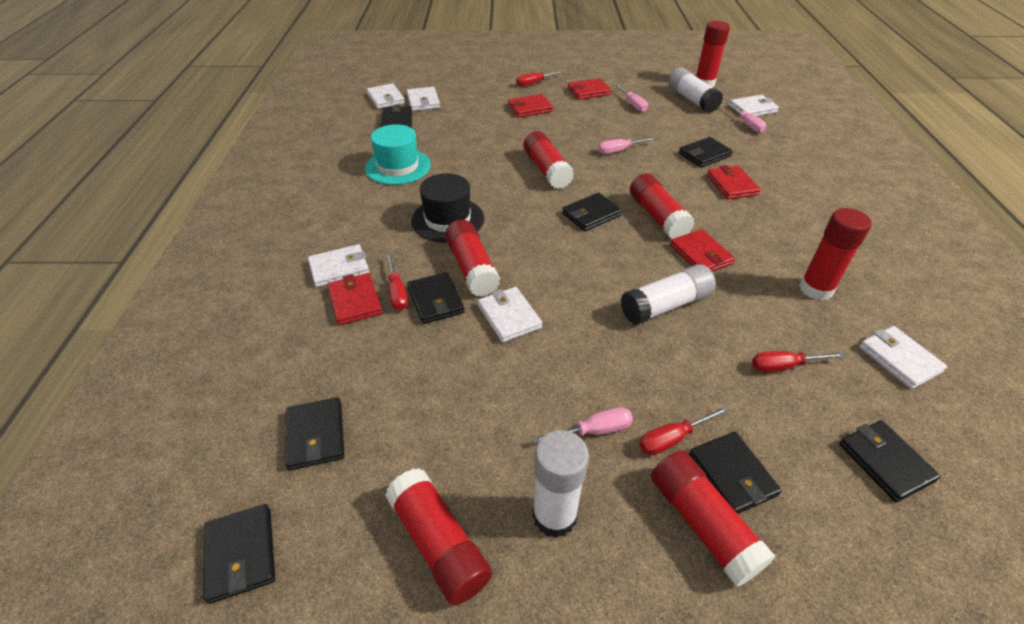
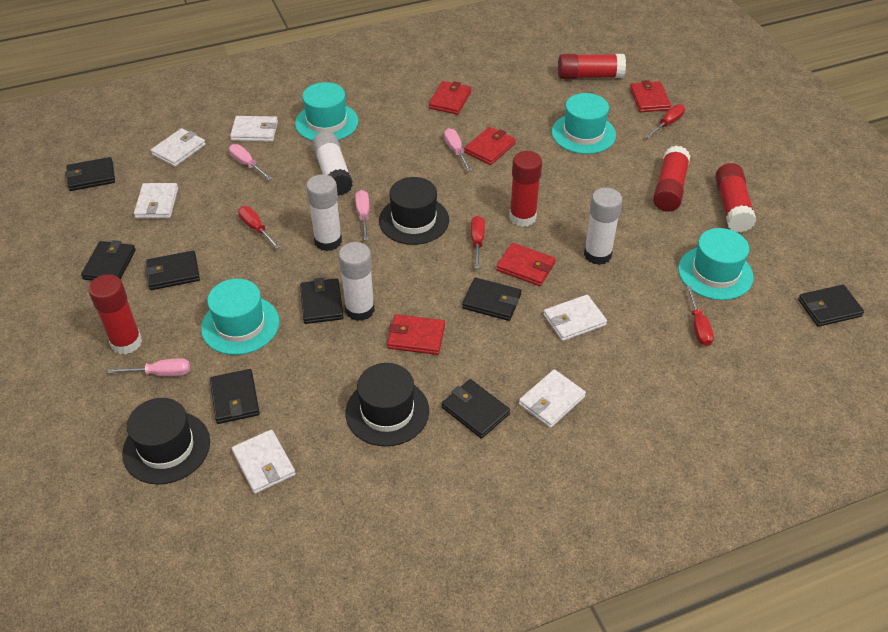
black hat: 1 -> 3
red glue stick: 7 -> 5
turquoise hat: 1 -> 4
white glue stick: 3 -> 4

